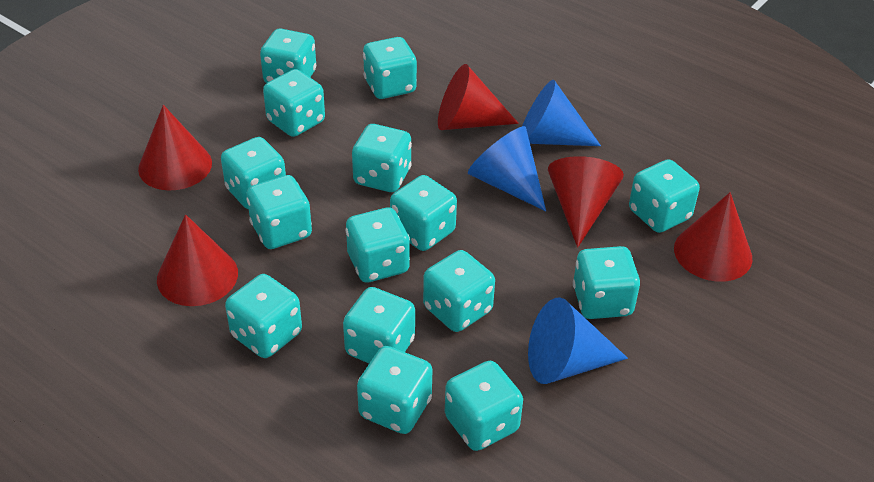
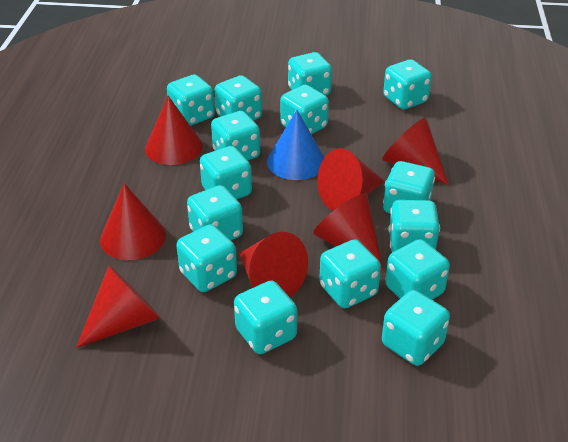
blue cone: 3 -> 1
red cone: 5 -> 7

